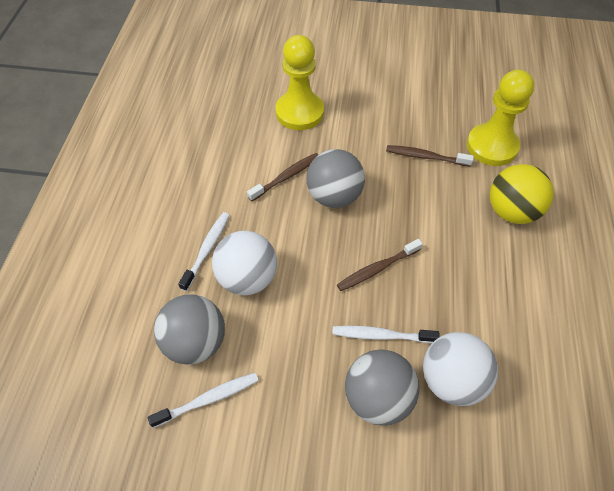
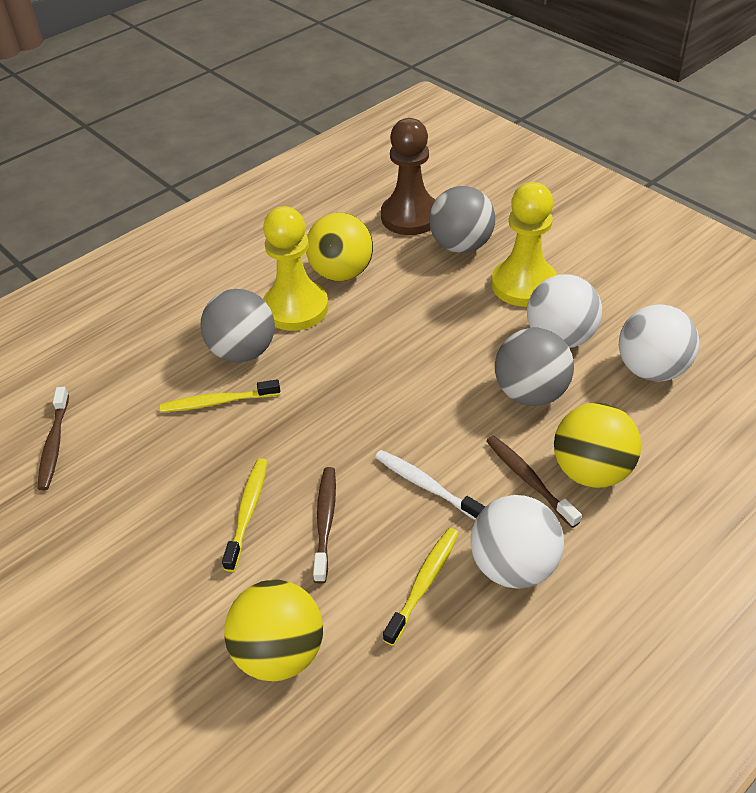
brown pawn: 0 -> 1
white ball: 2 -> 3
white toothbrush: 3 -> 1
yellow ball: 1 -> 3
yellow toothbrush: 0 -> 3

